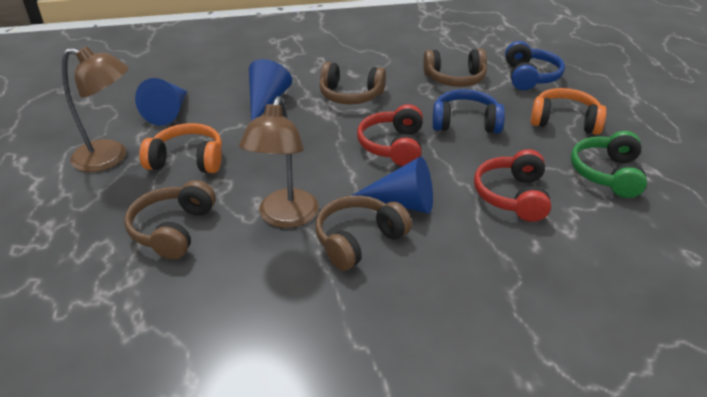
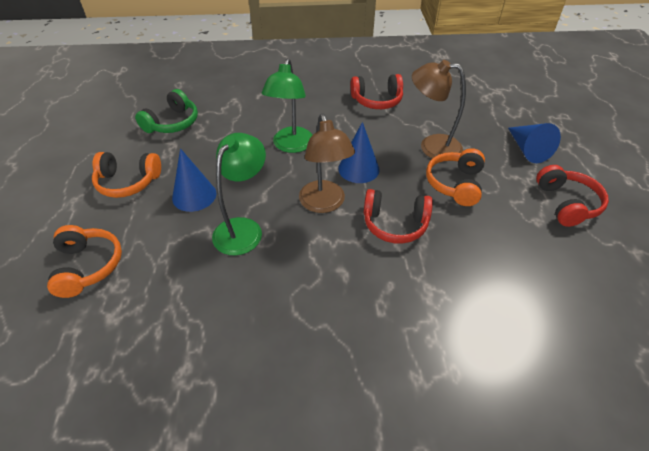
blue headphones: 2 -> 0
brown headphones: 4 -> 0
green lamp: 0 -> 2
orange headphones: 2 -> 3
red headphones: 2 -> 3

